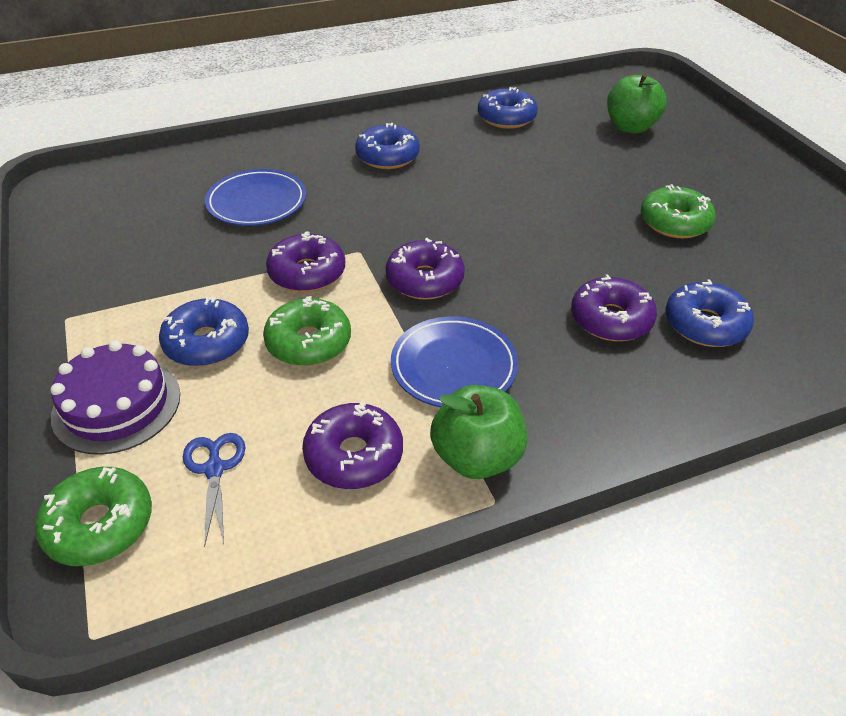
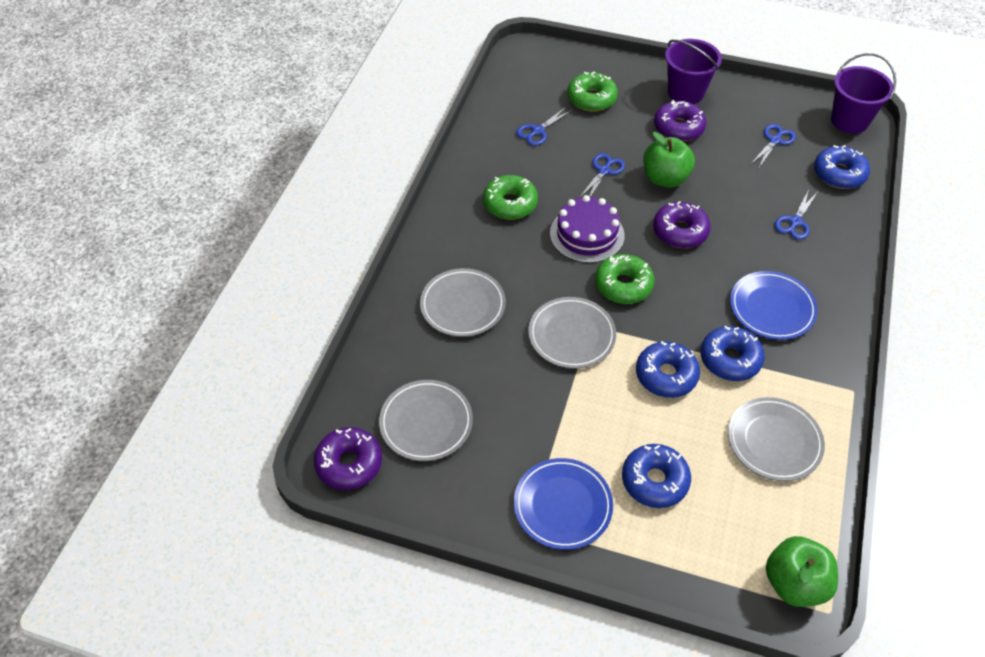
blue scissors: 1 -> 4
grey plate: 0 -> 4
purple bucket: 0 -> 2
purple donut: 4 -> 3

